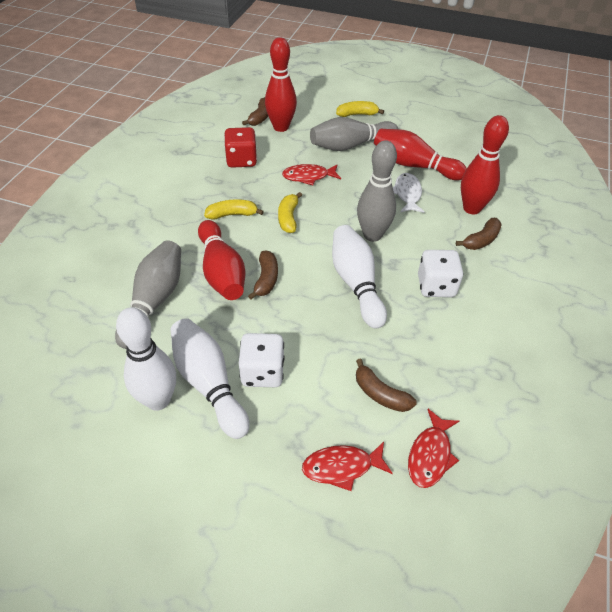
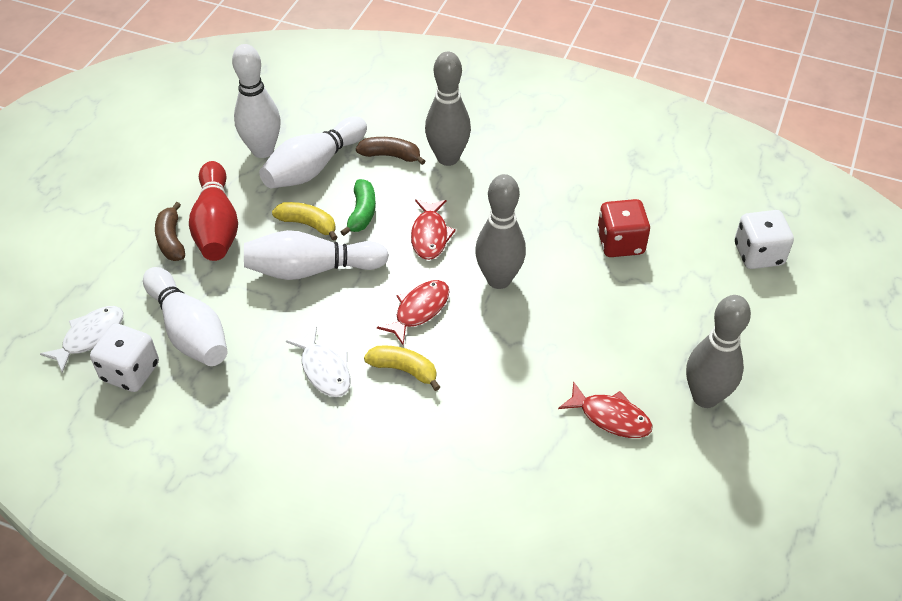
brown banana: 4 -> 2
green banana: 0 -> 1
red bowling pin: 4 -> 1
white bowling pin: 3 -> 4
white fish: 1 -> 2
yellow banana: 3 -> 2

